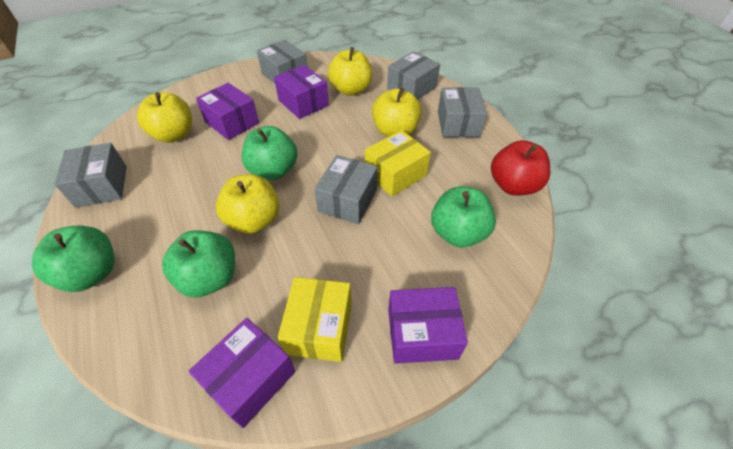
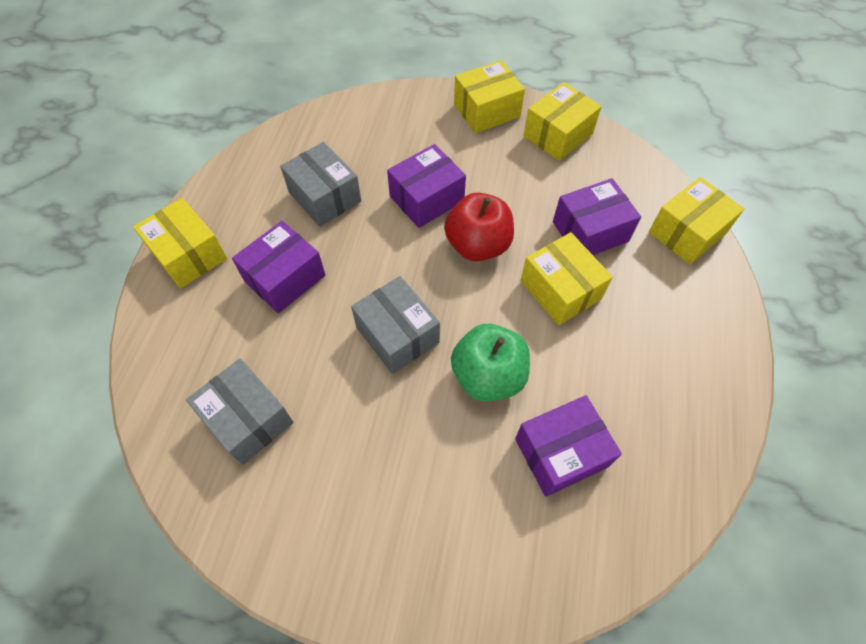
green apple: 4 -> 1
grey box: 5 -> 3
yellow apple: 4 -> 0
yellow box: 2 -> 5

